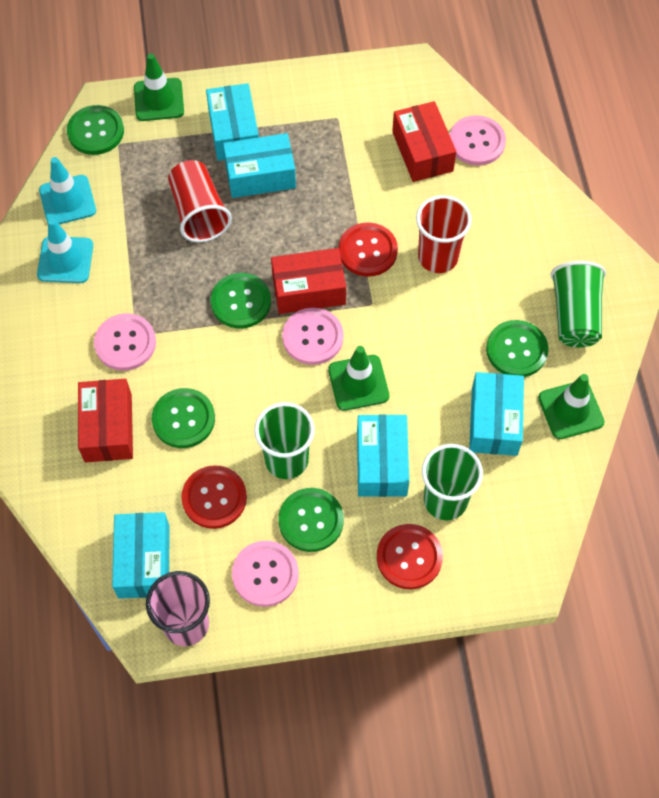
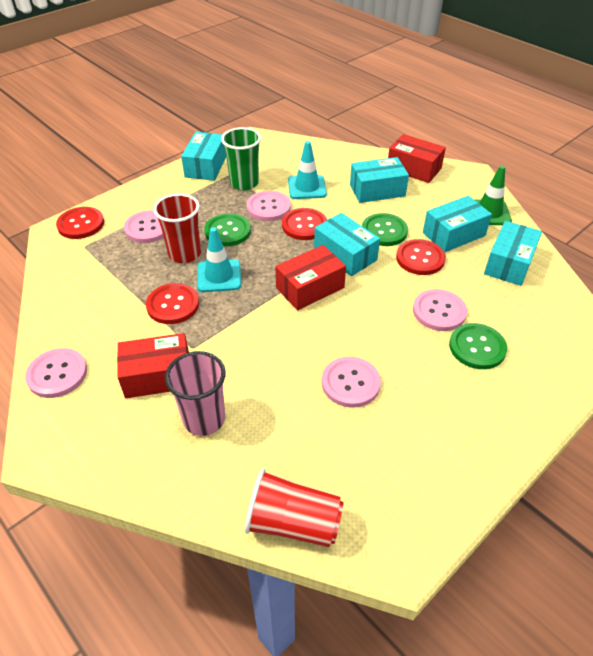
green button: 5 -> 3
green cup: 3 -> 1
green traffic cone: 3 -> 1
pink button: 4 -> 5
red button: 3 -> 4

